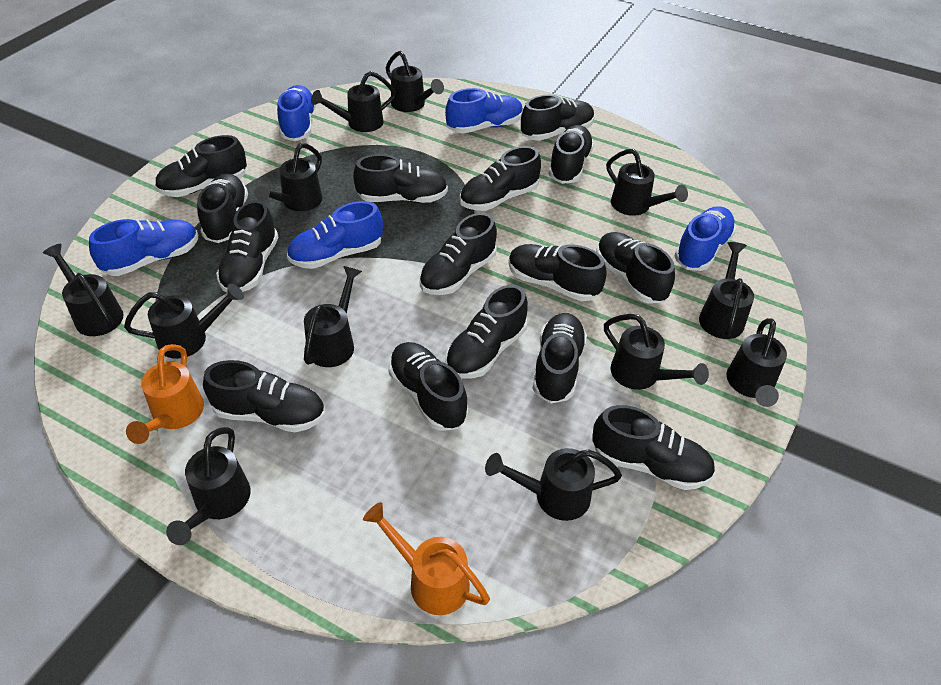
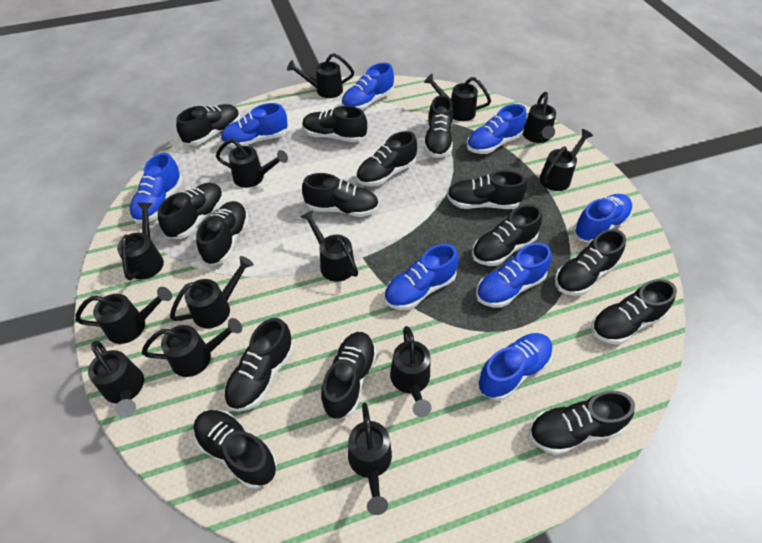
black watering can: 12 -> 13
blue shoe: 5 -> 8
orange watering can: 2 -> 0

